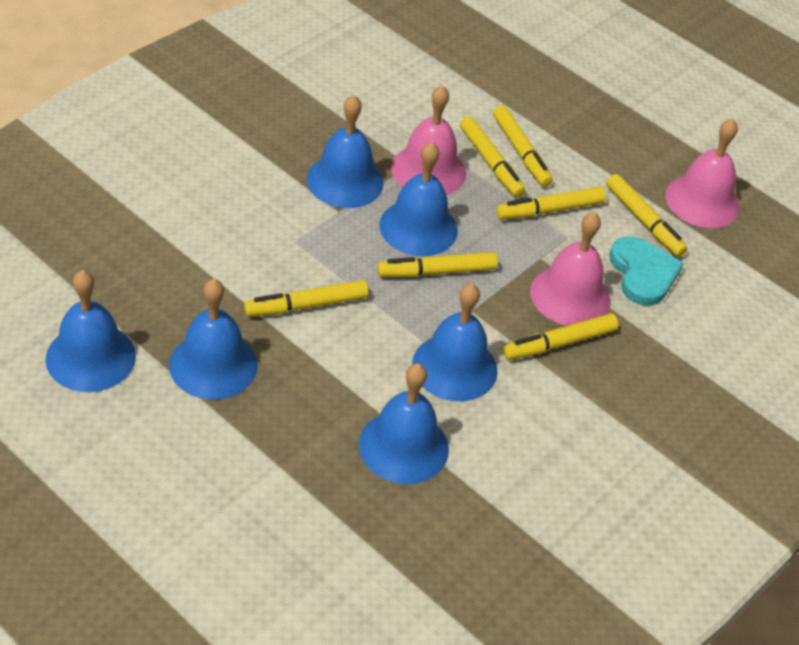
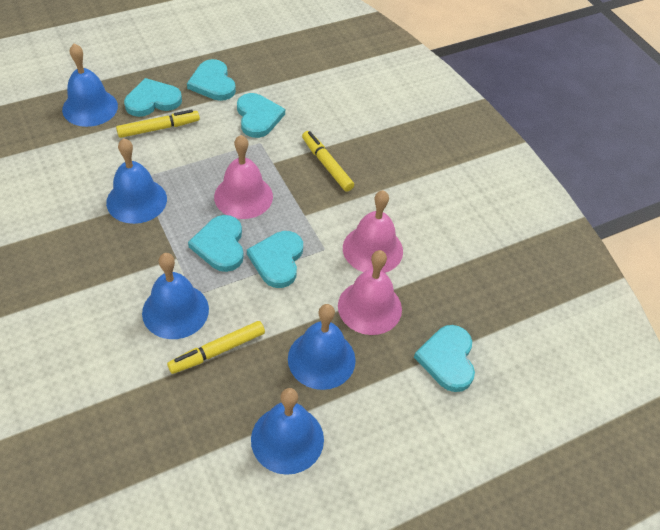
blue bell: 6 -> 5
turquoise heart: 1 -> 6
yellow marker: 7 -> 3

